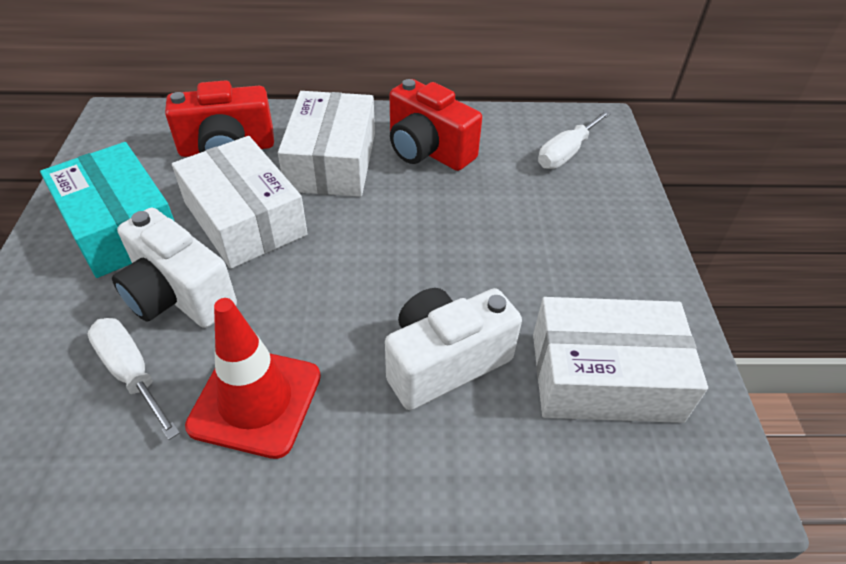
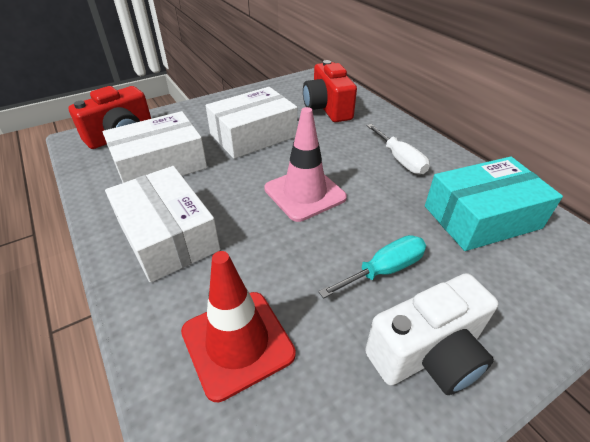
pink traffic cone: 0 -> 1
turquoise screwdriver: 0 -> 1
white camera: 2 -> 1
white screwdriver: 2 -> 1

